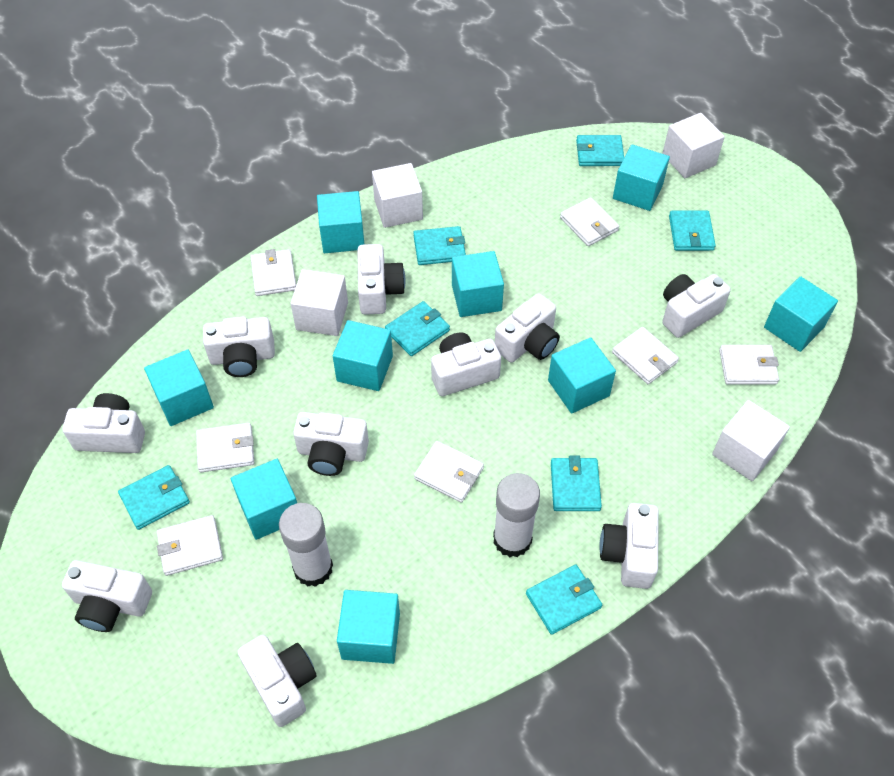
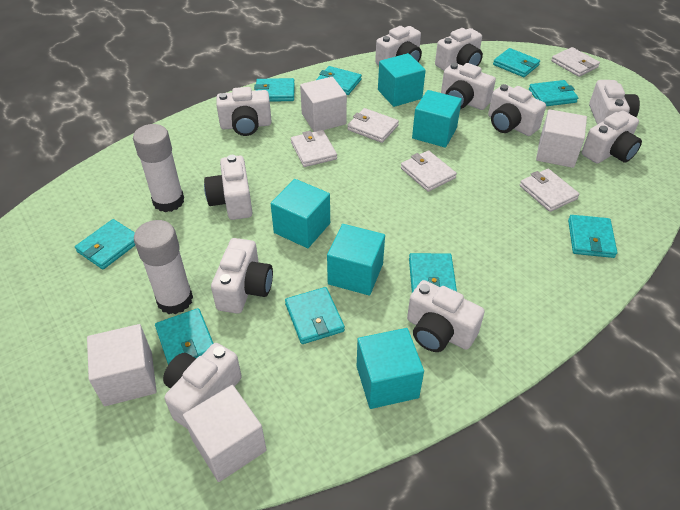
turquoise cube: 9 -> 5
turquoise wallet: 7 -> 9
white camera: 10 -> 11
white wallet: 7 -> 5

